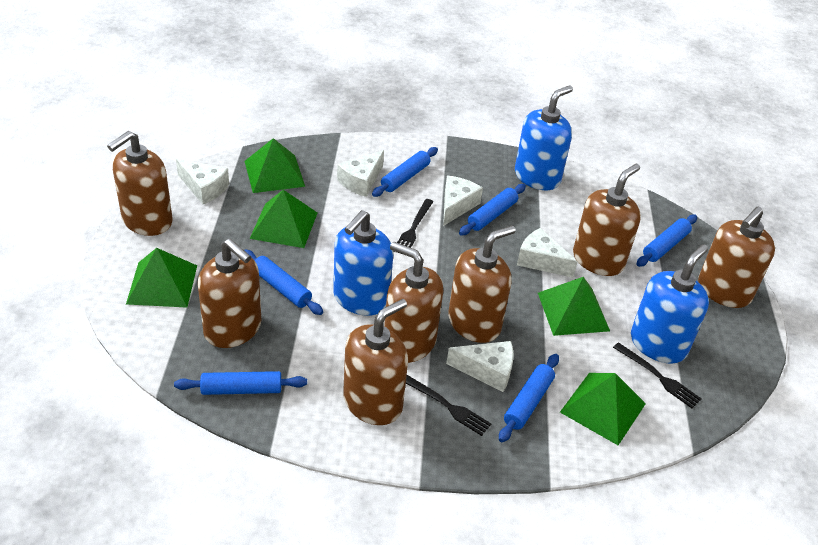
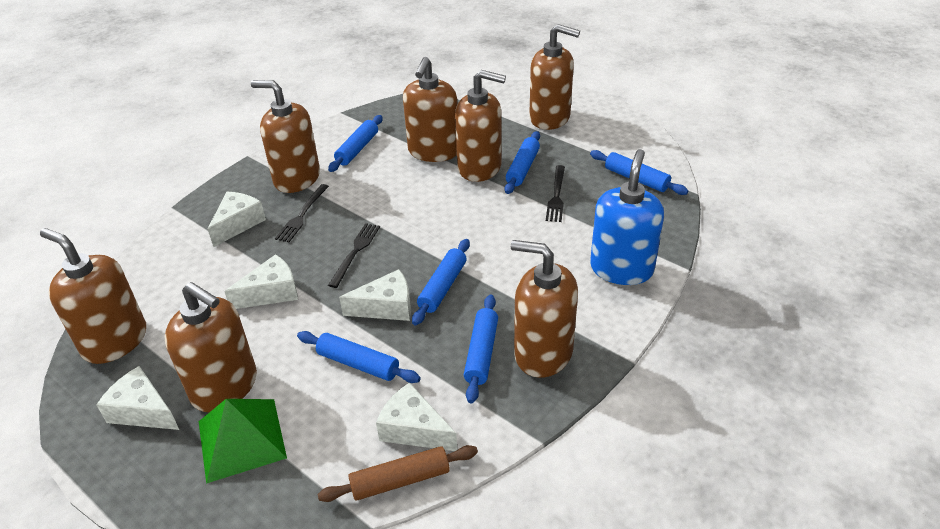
blue soap dispenser: 3 -> 1
brown rolling pin: 0 -> 1
green pyramid: 5 -> 1

